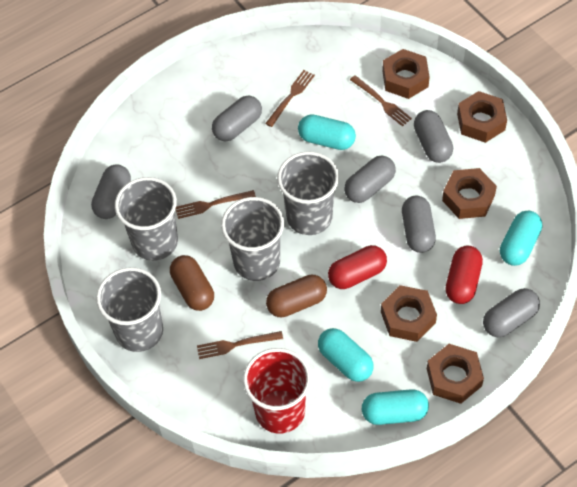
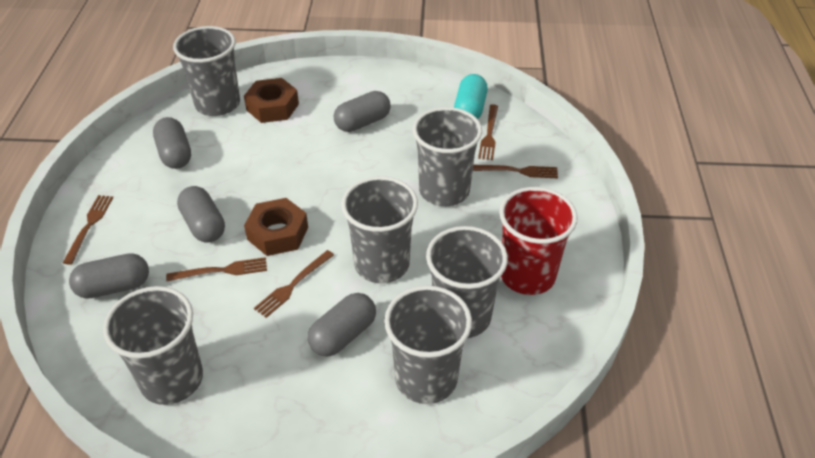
brown capsule: 2 -> 0
brown fork: 4 -> 5
brown nut: 5 -> 2
grey capsule: 6 -> 5
grey cup: 4 -> 6
red capsule: 2 -> 0
turquoise capsule: 4 -> 1

